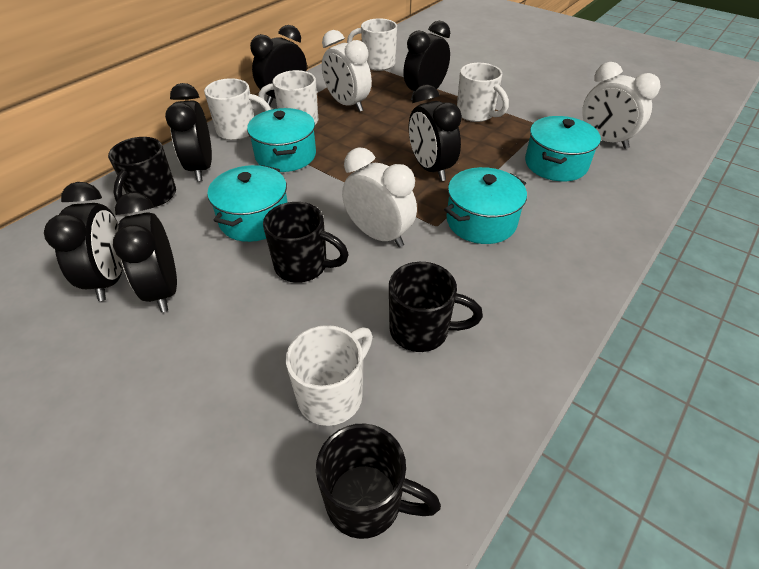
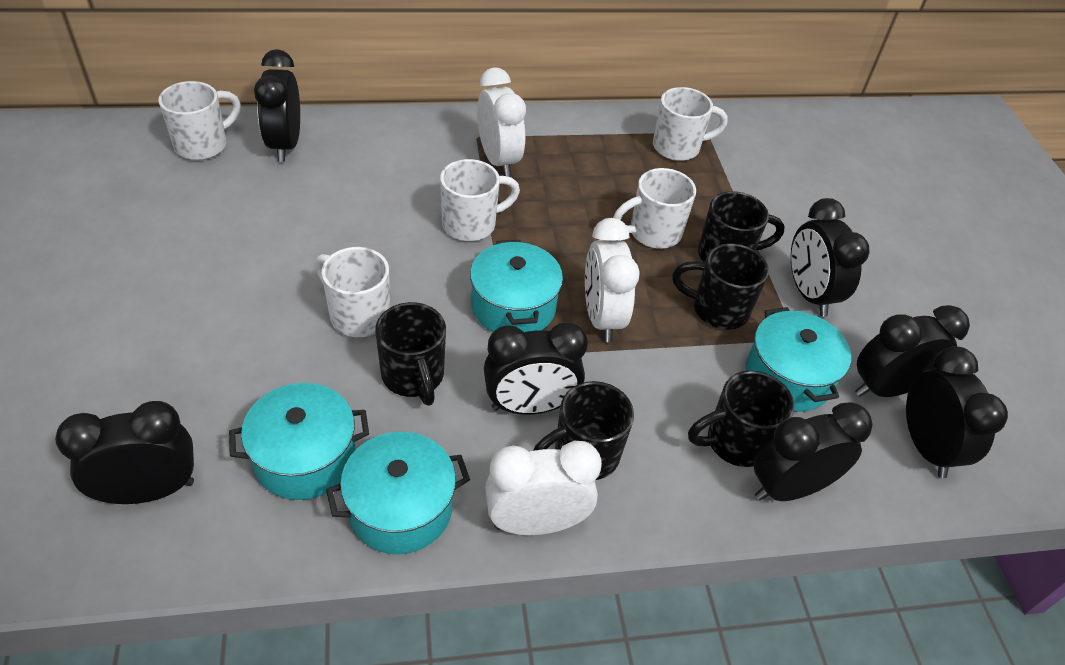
black clock: 6 -> 7
black mug: 4 -> 5

